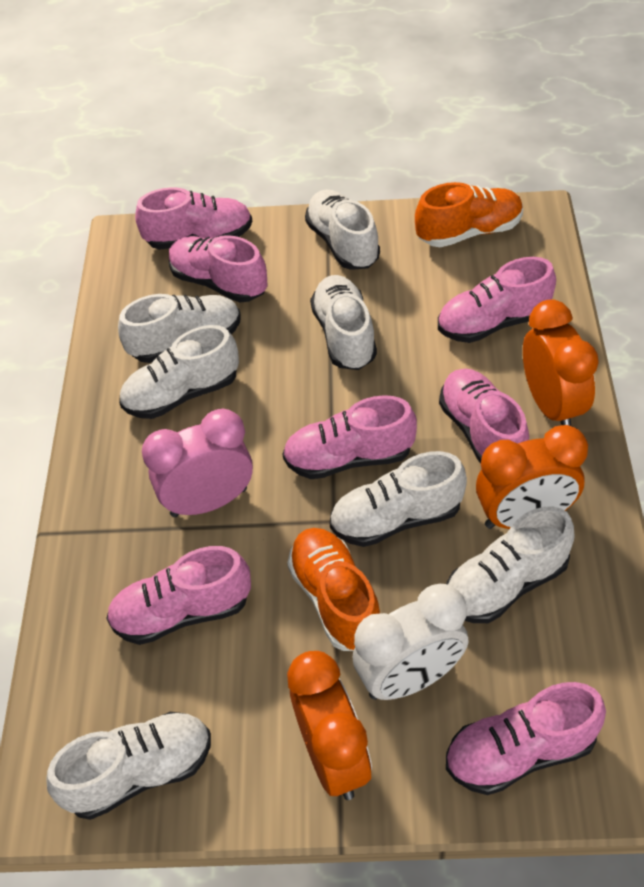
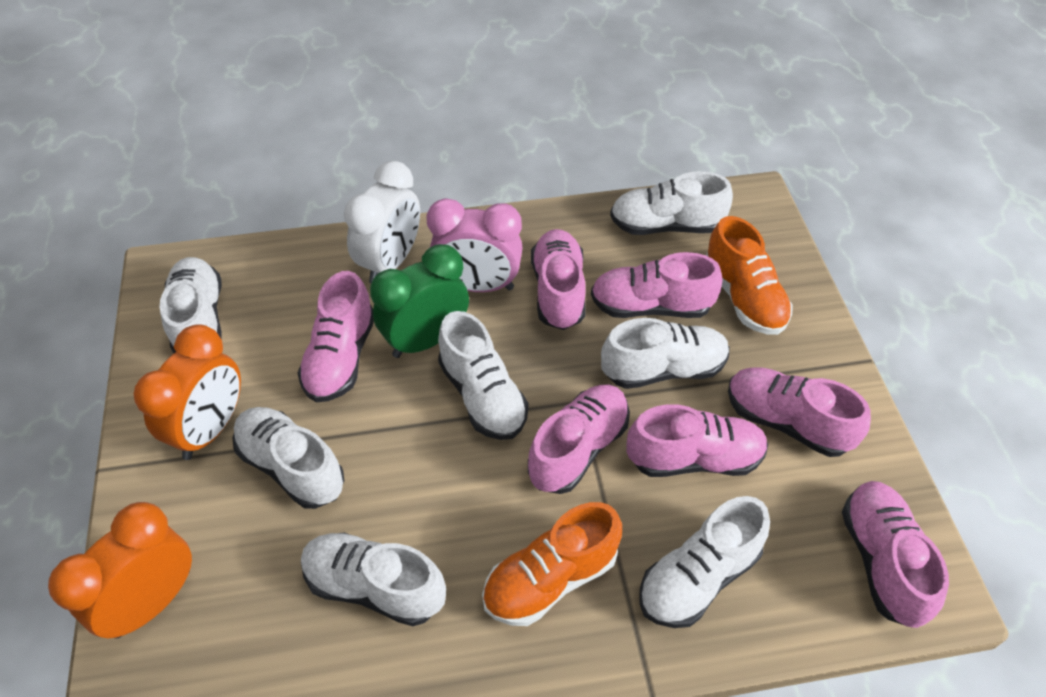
green clock: 0 -> 1
orange clock: 3 -> 2

